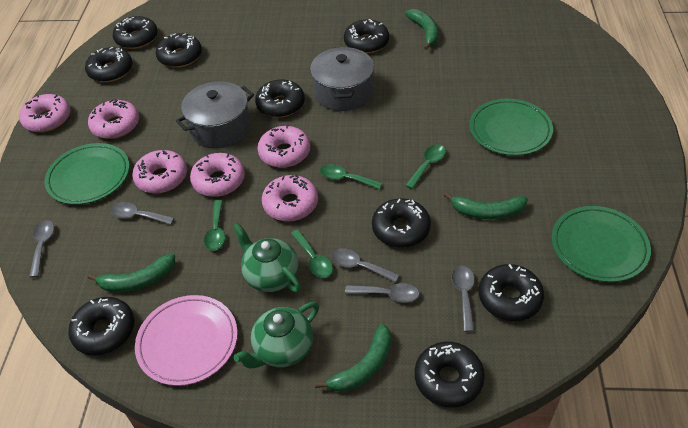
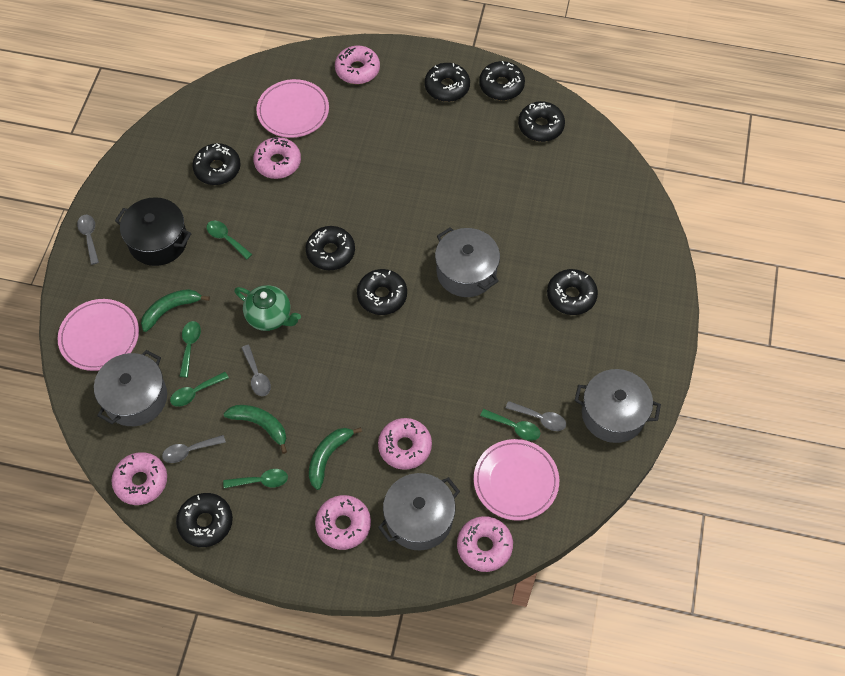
black donut: 9 -> 8
black pot: 0 -> 1
green banana: 4 -> 3
green plate: 3 -> 0
green spoon: 4 -> 5
green teapot: 2 -> 1
grey pot: 2 -> 4
grey spoon: 5 -> 4
pink plate: 1 -> 3

